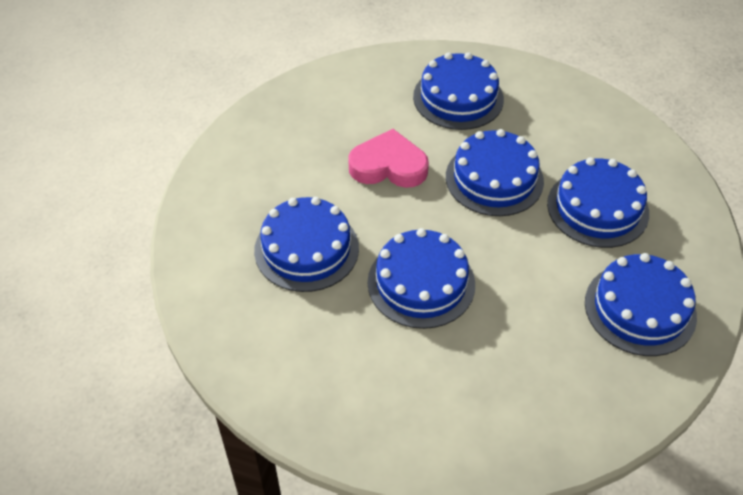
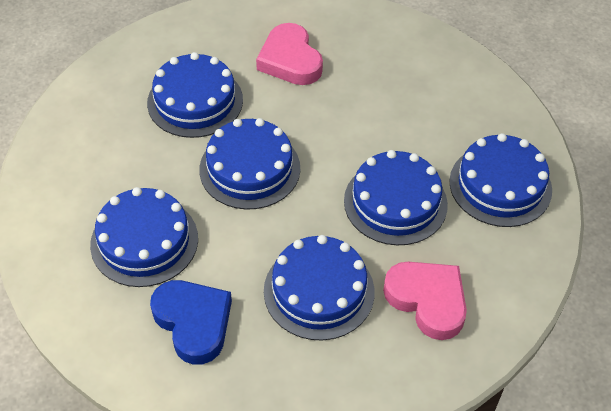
blue heart: 0 -> 1
pink heart: 1 -> 2

